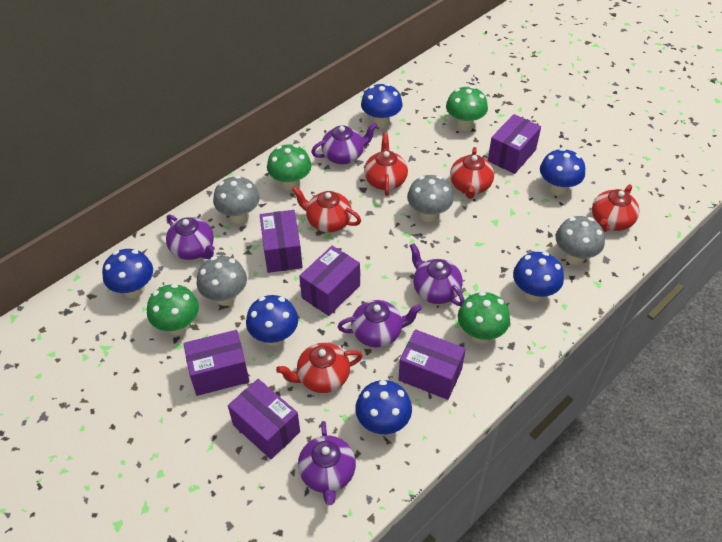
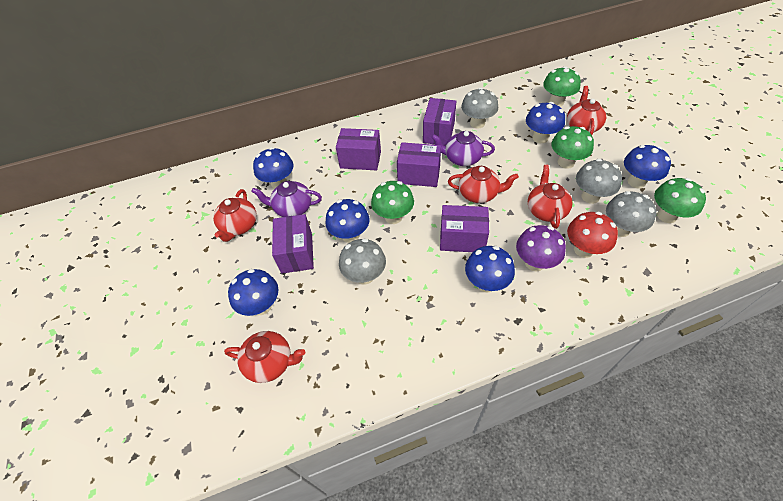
purple box: 6 -> 5
purple mushroom: 0 -> 1
purple teapot: 5 -> 2
red mushroom: 0 -> 1

